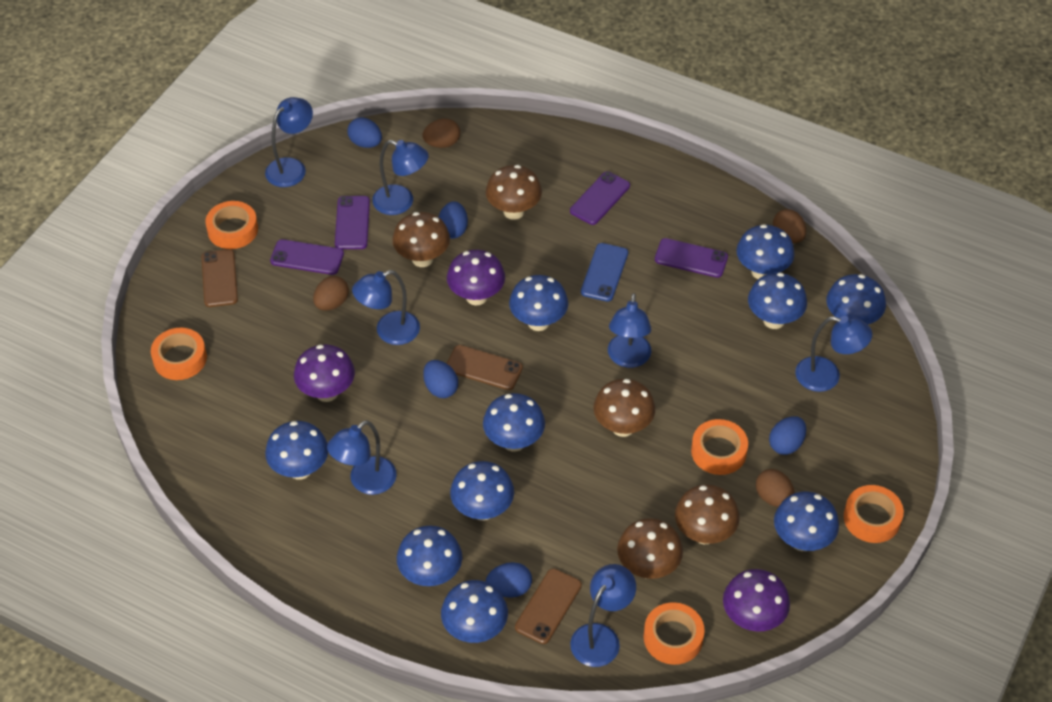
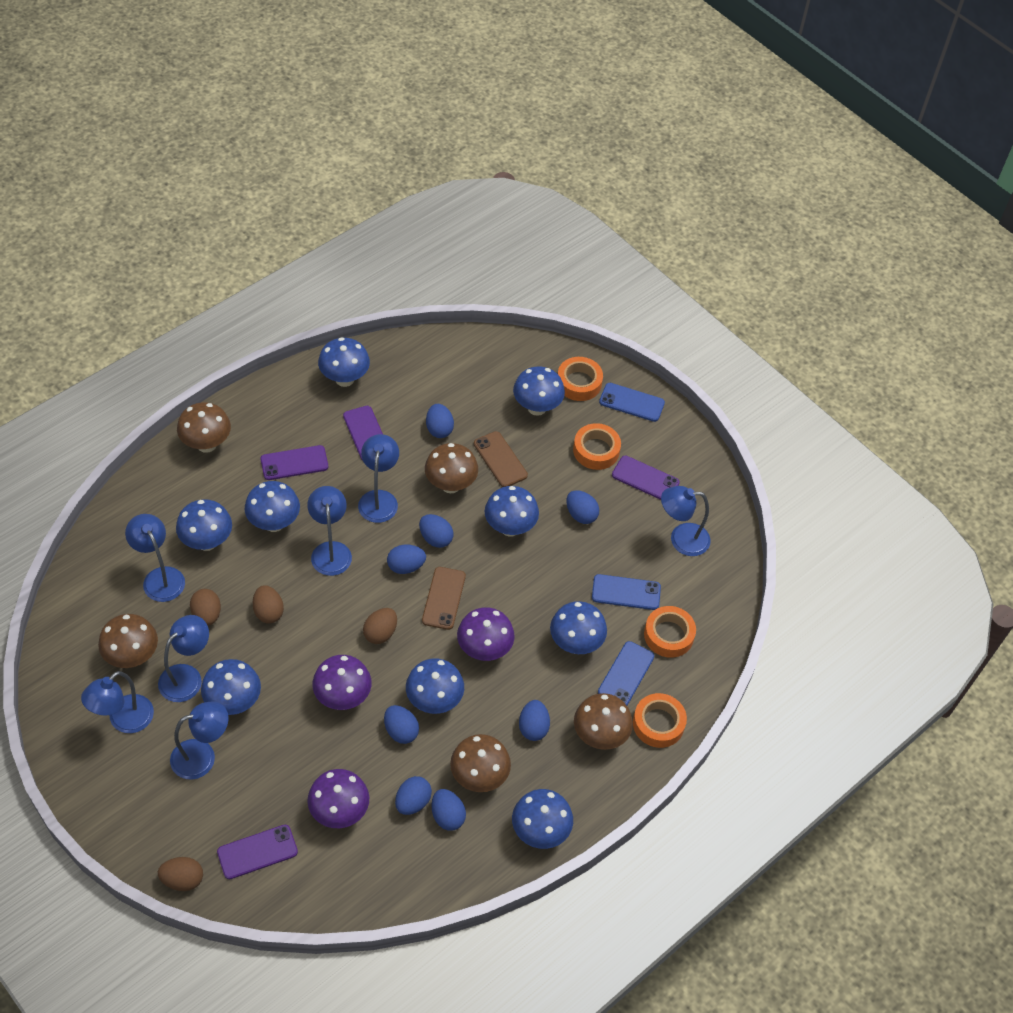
blue egg: 5 -> 8
blue mushroom: 10 -> 9
blue phone: 1 -> 3
brown phone: 3 -> 2
orange tape: 5 -> 4

